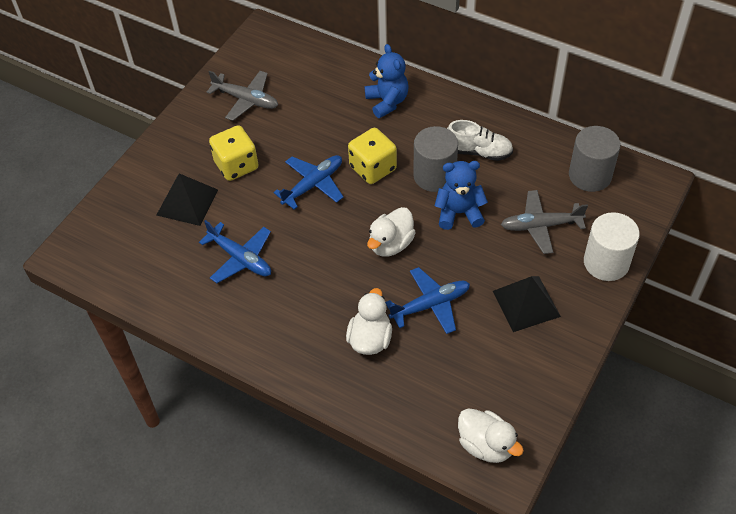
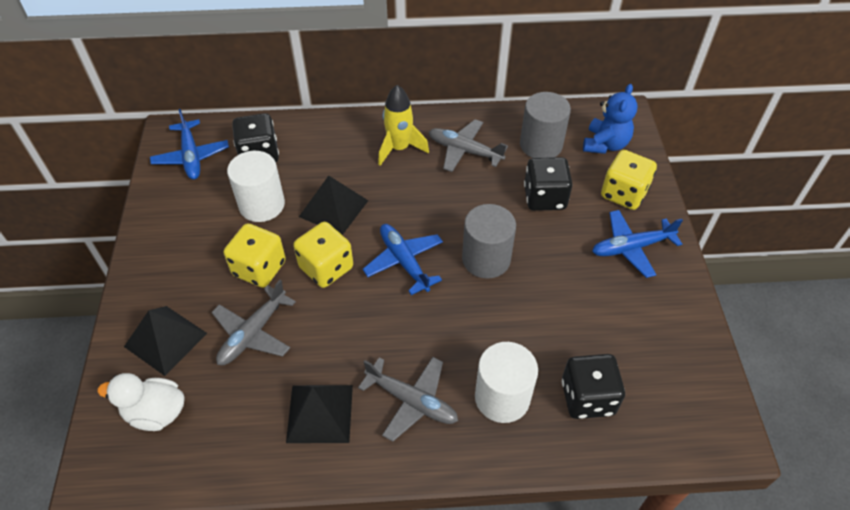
black dice: 0 -> 3
black pyramid: 2 -> 3
blue teddy bear: 2 -> 1
grey plane: 2 -> 3
white cylinder: 1 -> 2
white duck: 3 -> 1
white shoe: 1 -> 0
yellow dice: 2 -> 3
yellow rocket: 0 -> 1

